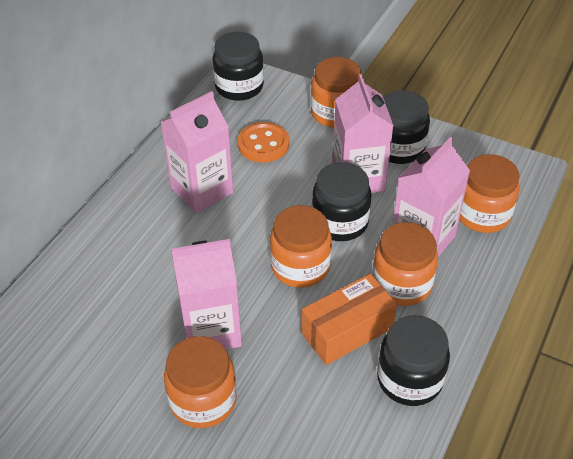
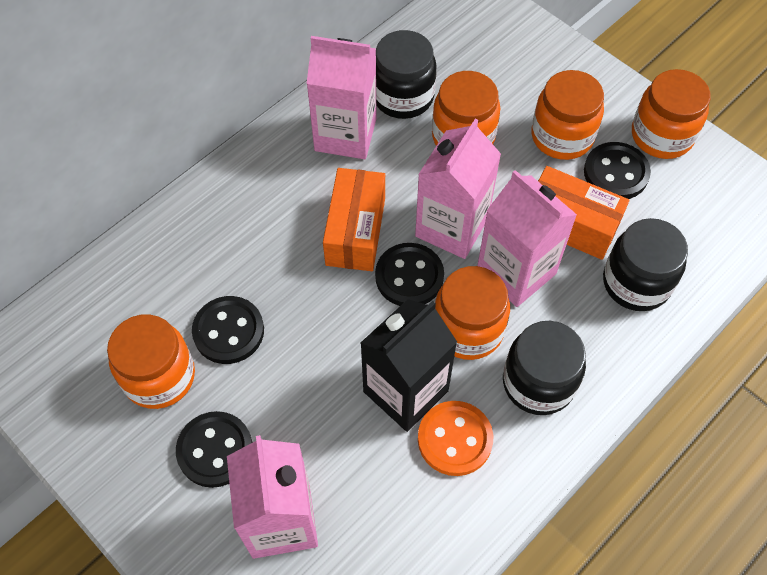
black button: 0 -> 4
black carton: 0 -> 1
black jar: 4 -> 3
orange box: 1 -> 2

